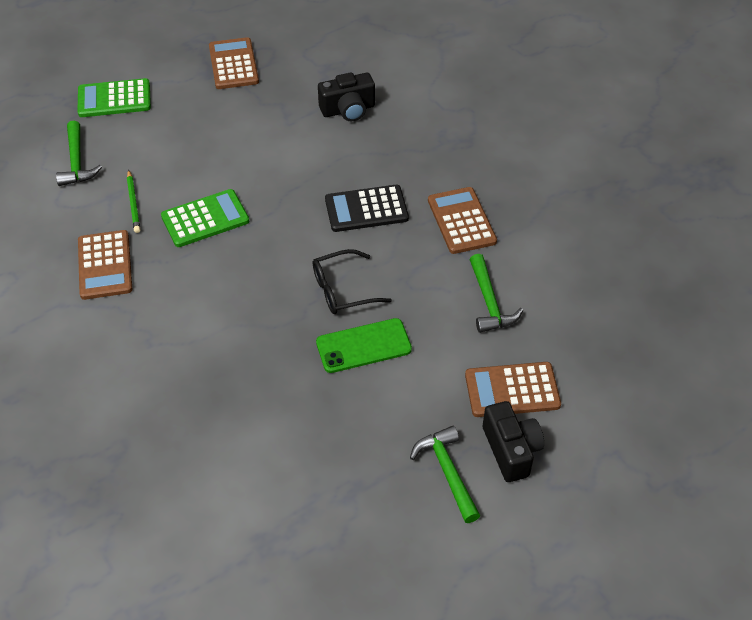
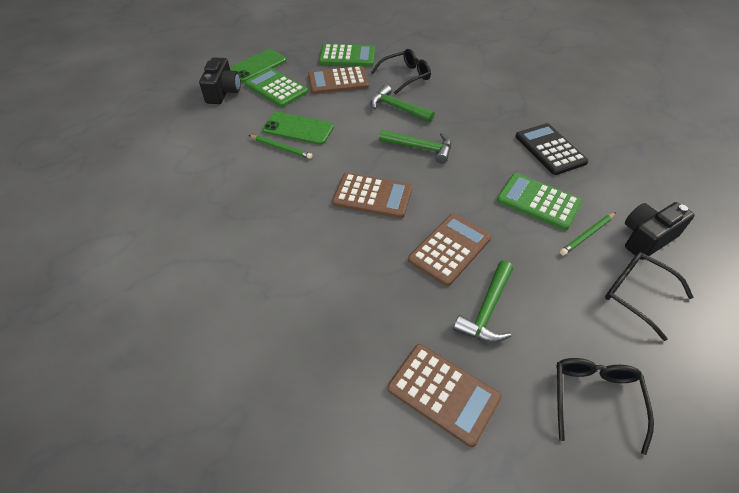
black glasses: 1 -> 3
green calculator: 2 -> 3
green pencil: 1 -> 2
green phone: 1 -> 2

